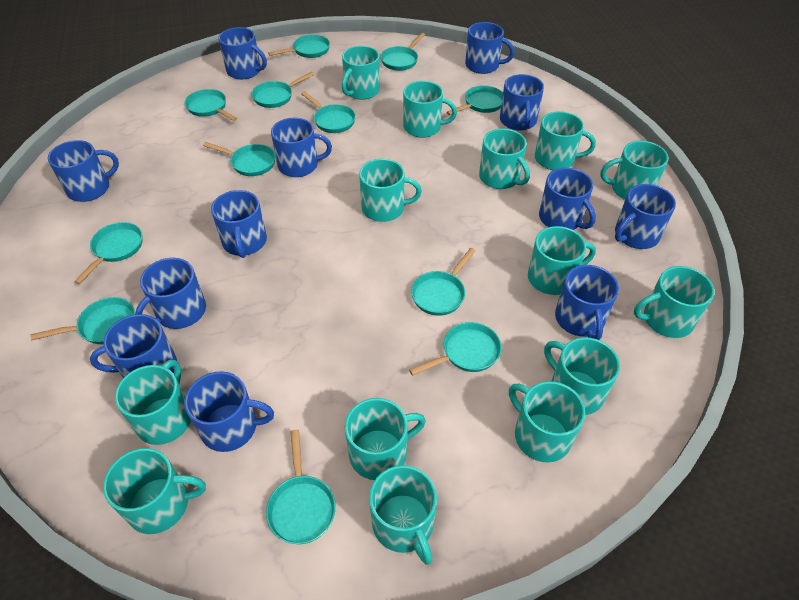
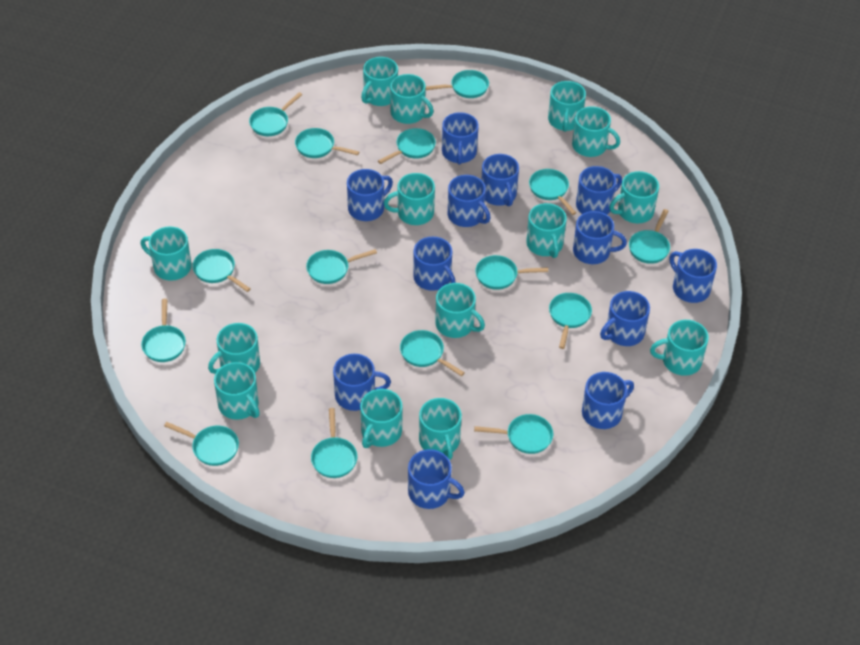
turquoise pan: 12 -> 15

